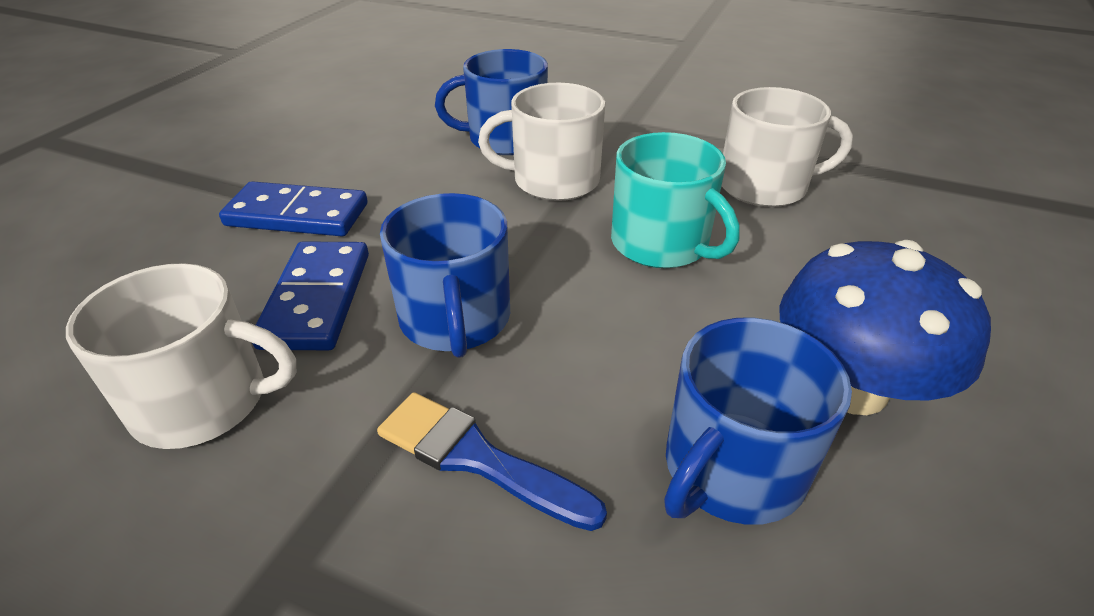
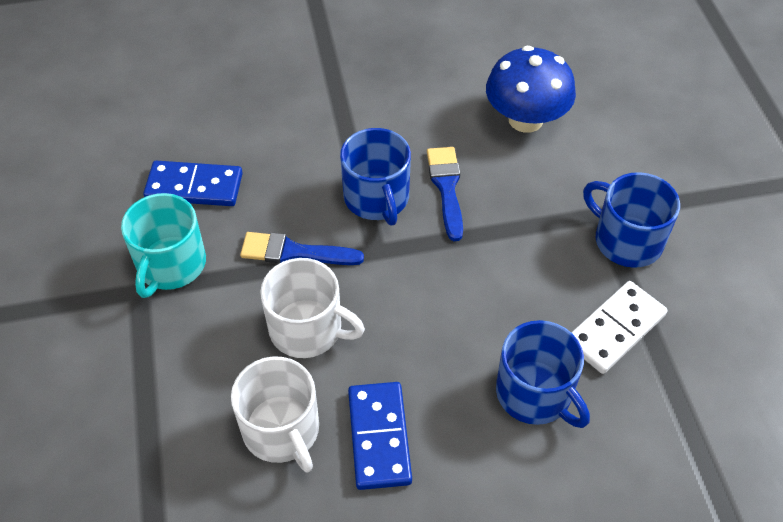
blue brush: 1 -> 2
white domino: 0 -> 1
white mug: 3 -> 2

